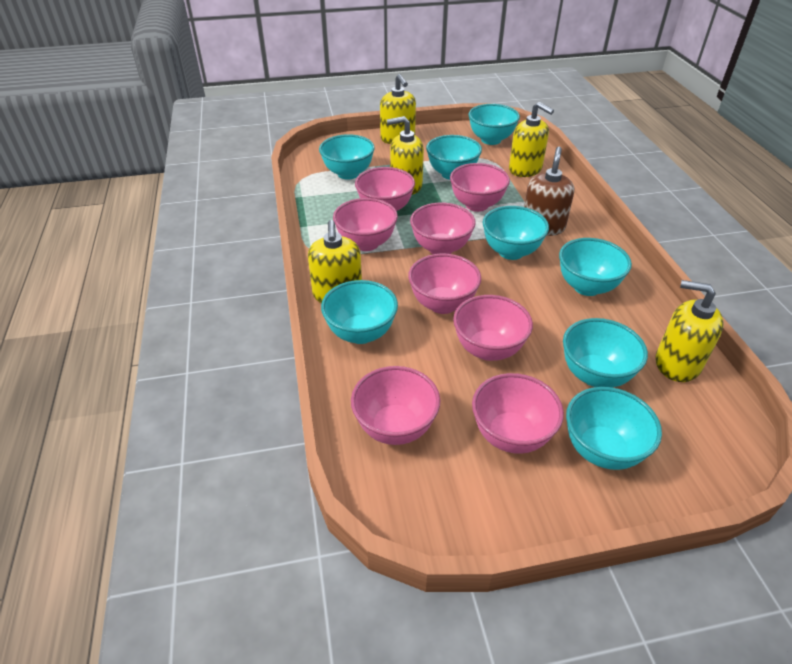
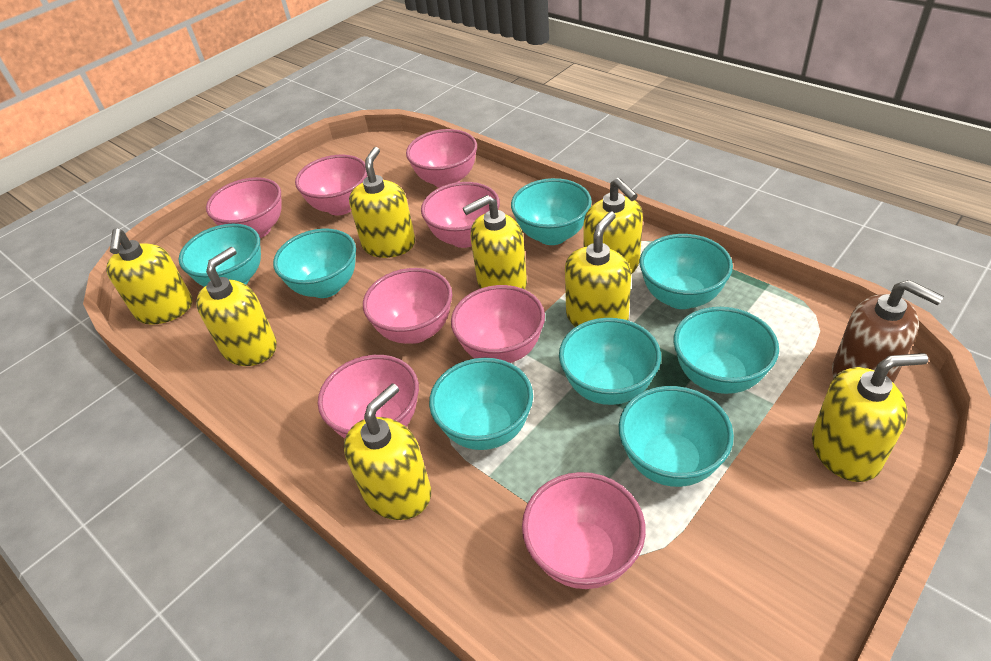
yellow soap dispenser: 5 -> 8

